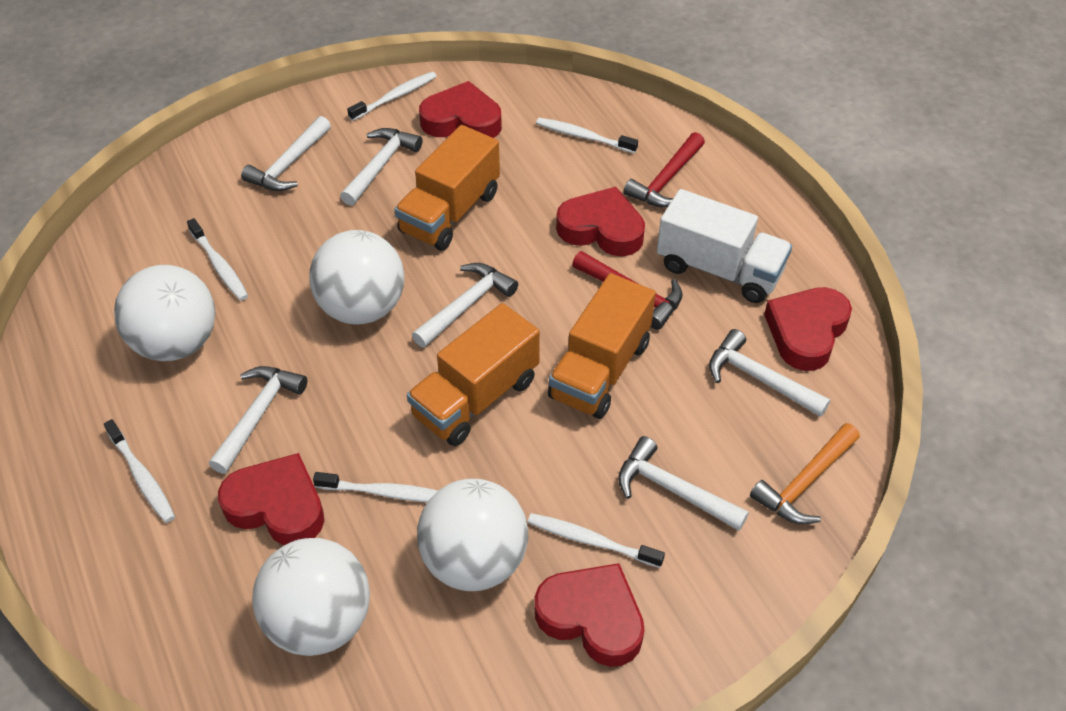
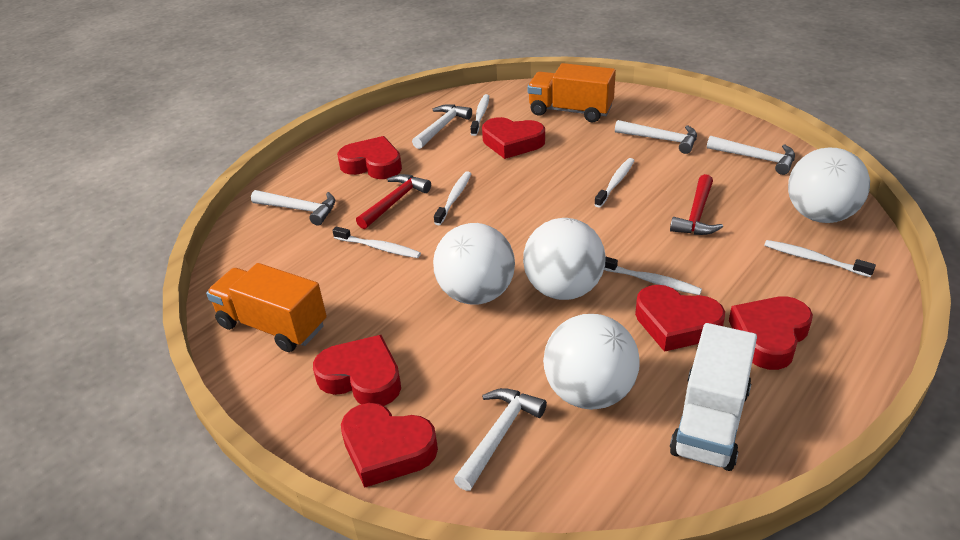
orange hammer: 1 -> 0
orange truck: 3 -> 2
red heart: 5 -> 6
white hammer: 6 -> 5

